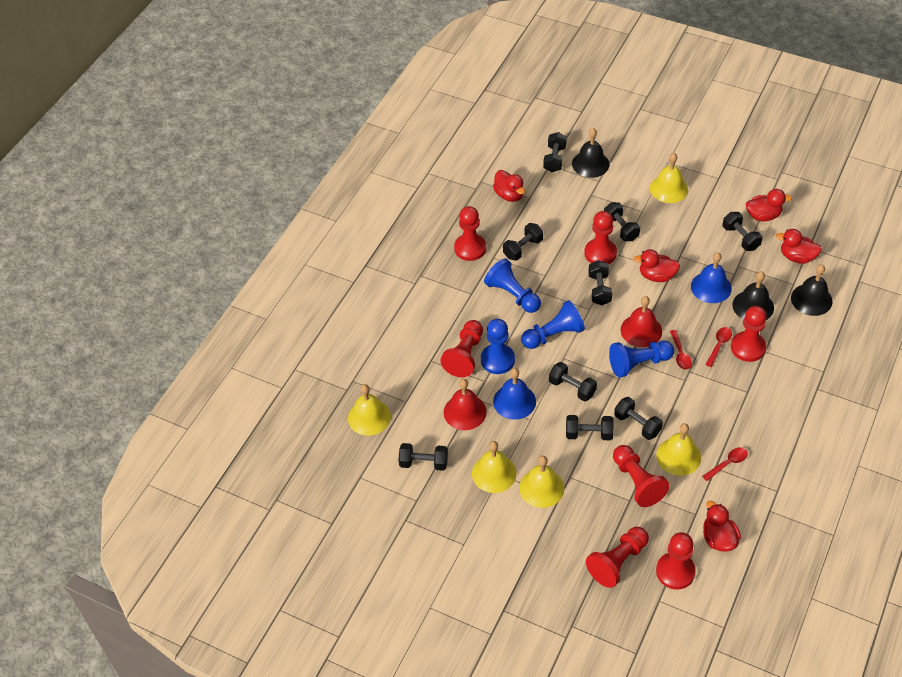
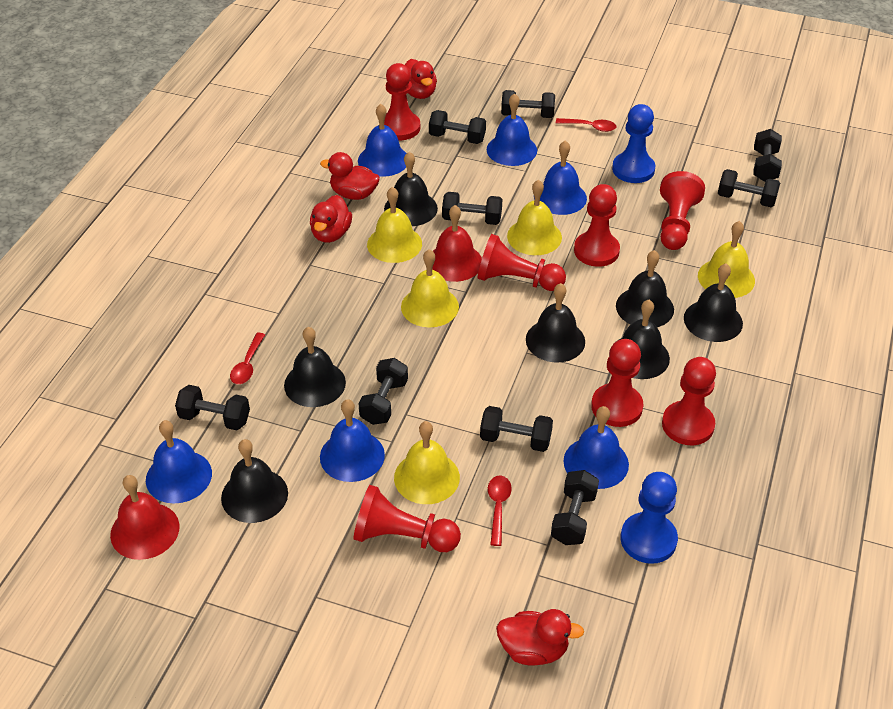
black bell: 3 -> 7
blue bell: 2 -> 6
blue pawn: 4 -> 2
red duck: 5 -> 4

